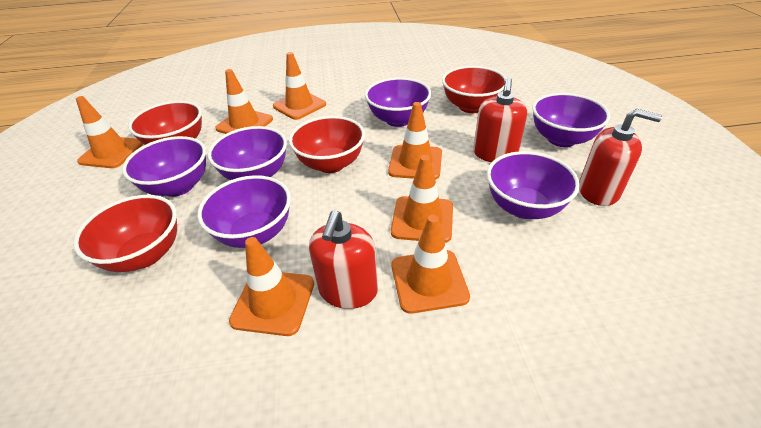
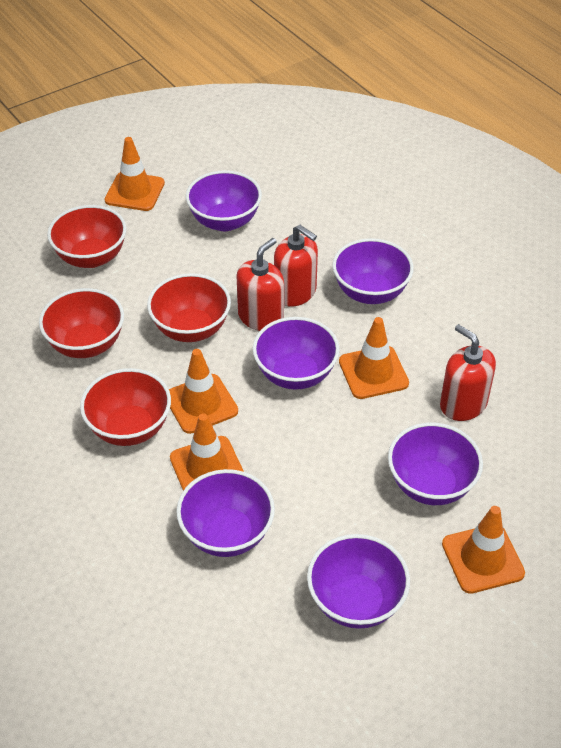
orange traffic cone: 7 -> 5

